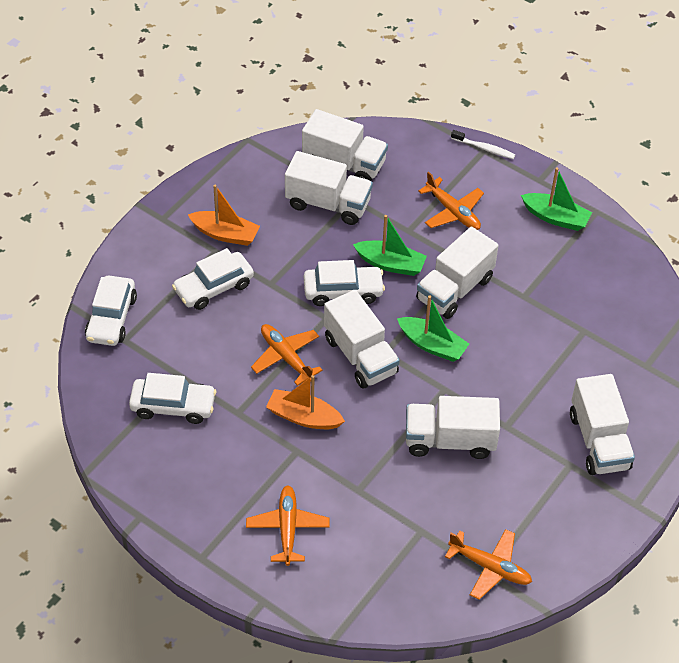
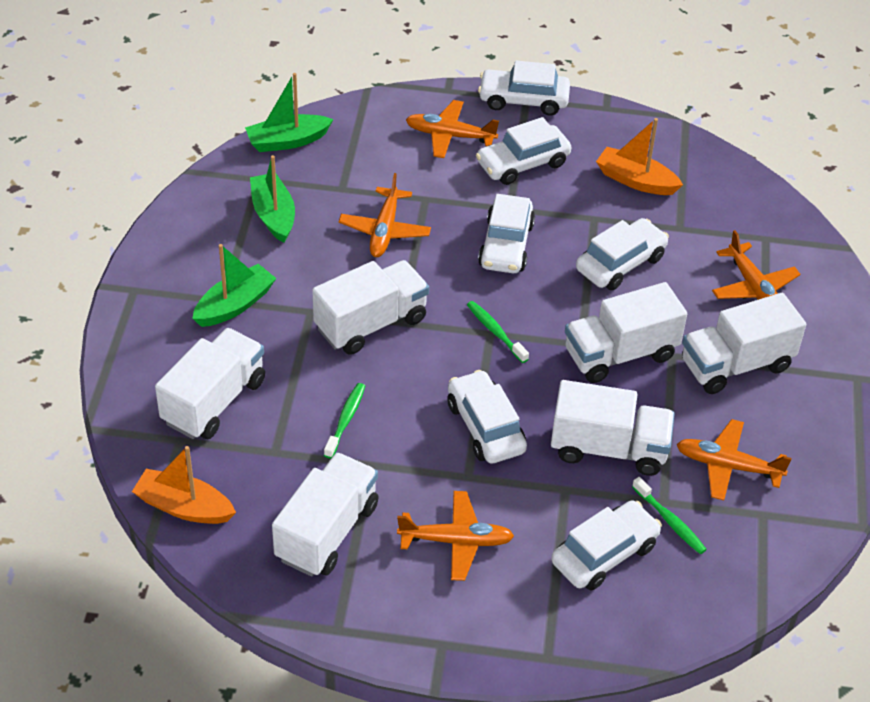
green toothbrush: 0 -> 3
orange plane: 4 -> 5
white car: 4 -> 6
white toothbrush: 1 -> 0

